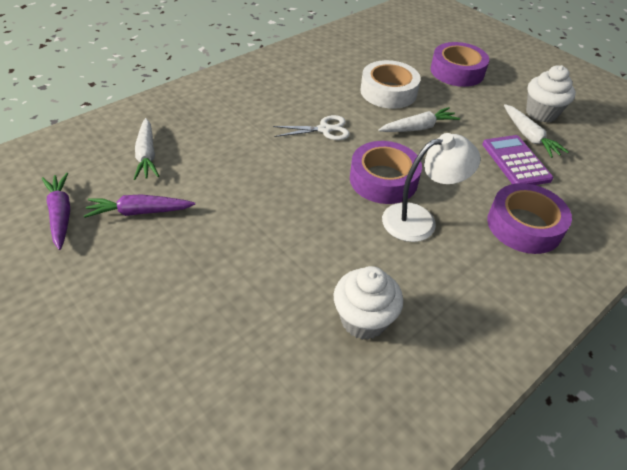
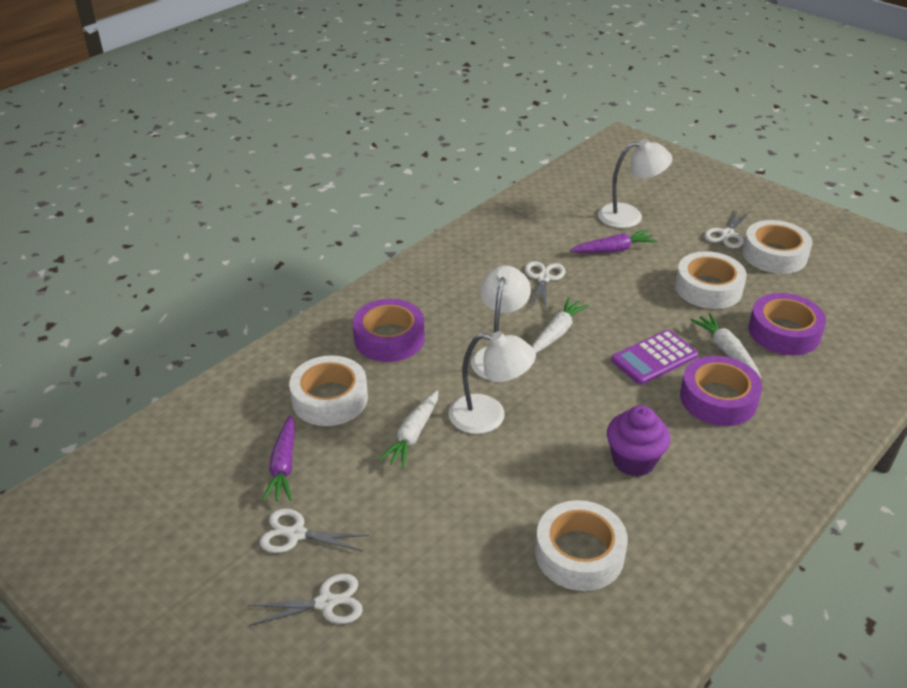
purple cupcake: 0 -> 1
white cupcake: 2 -> 0
white lamp: 1 -> 3
white scissors: 1 -> 4
white tape: 1 -> 4

